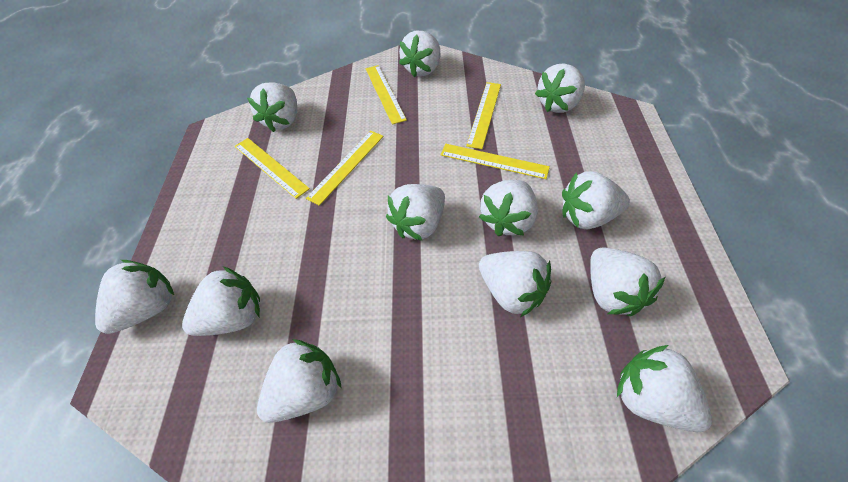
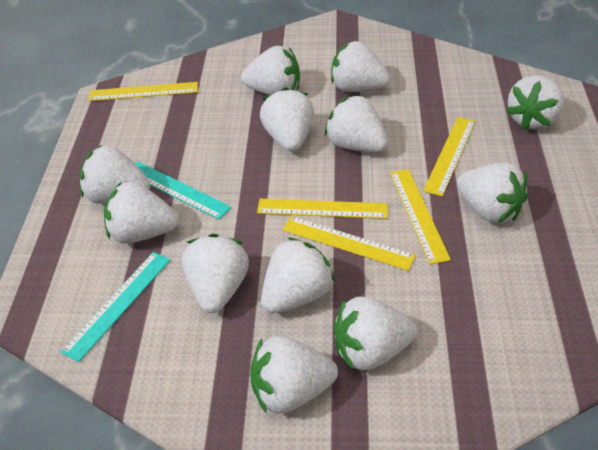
turquoise ruler: 0 -> 2

